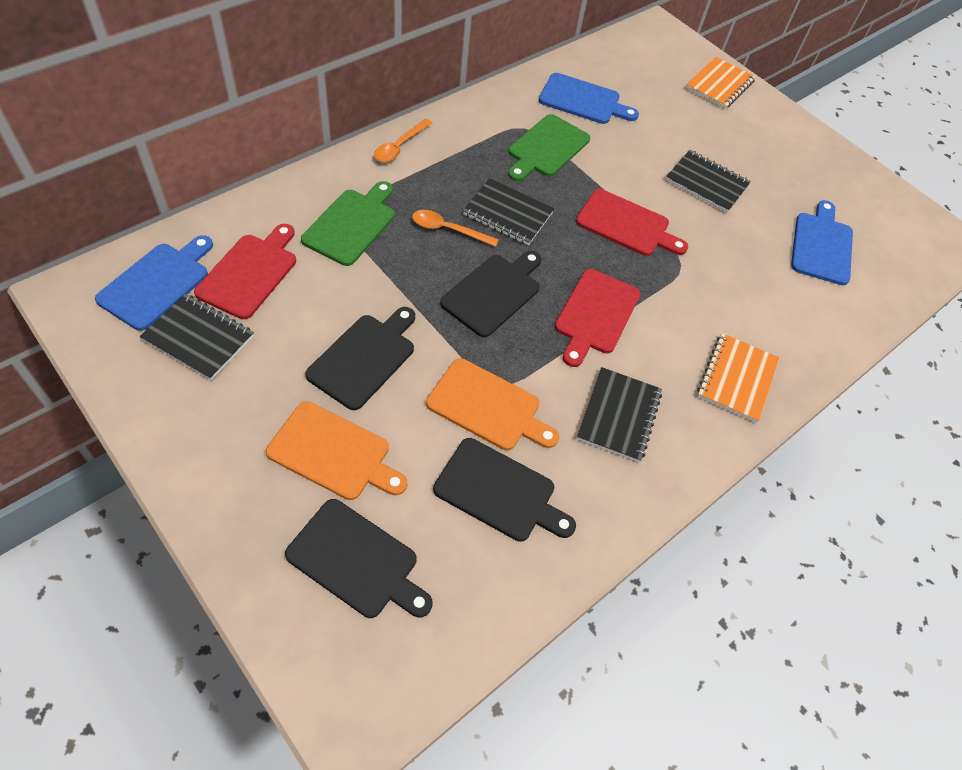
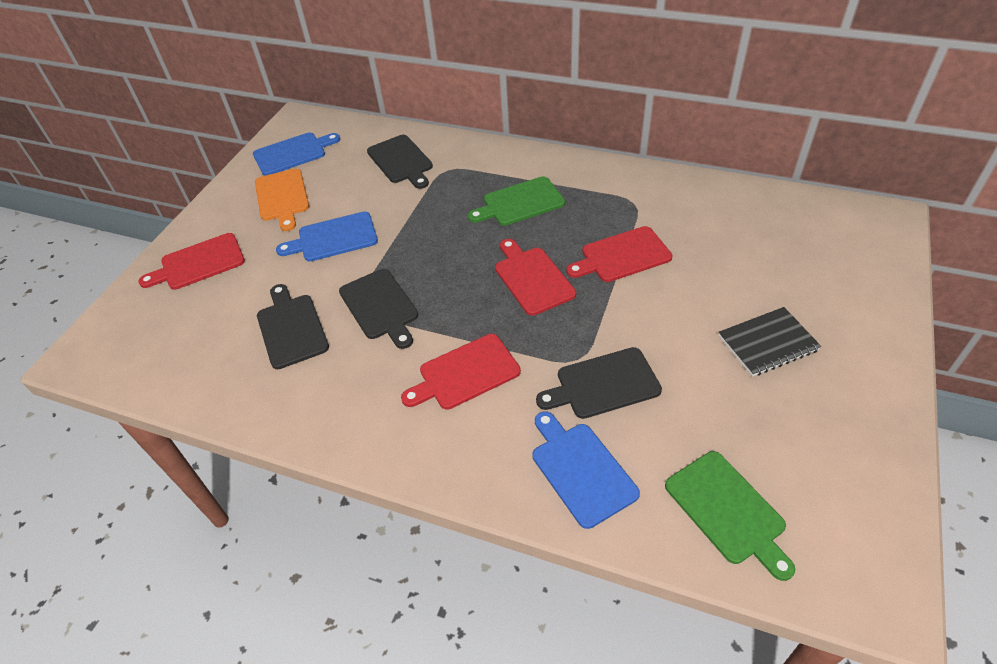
black notebook: 4 -> 1
orange cutting board: 2 -> 1
orange notebook: 2 -> 0
orange spoon: 2 -> 0
red cutting board: 3 -> 4

